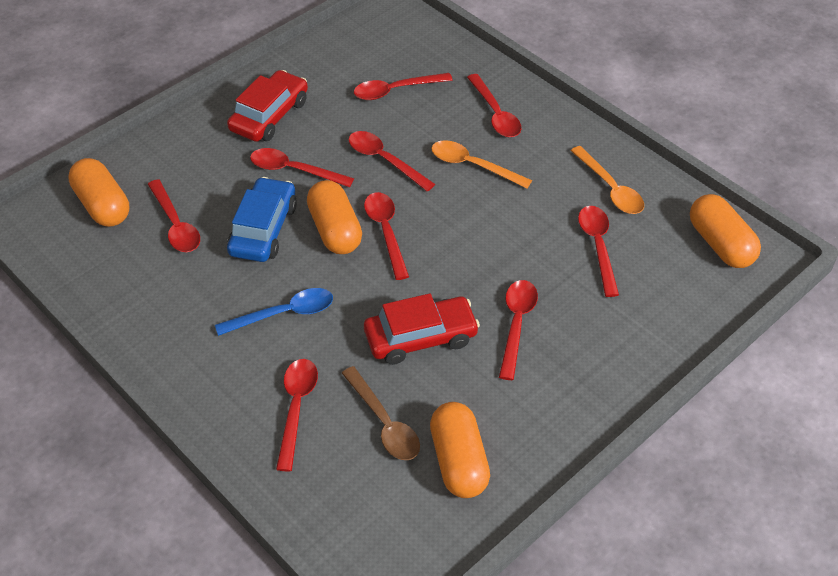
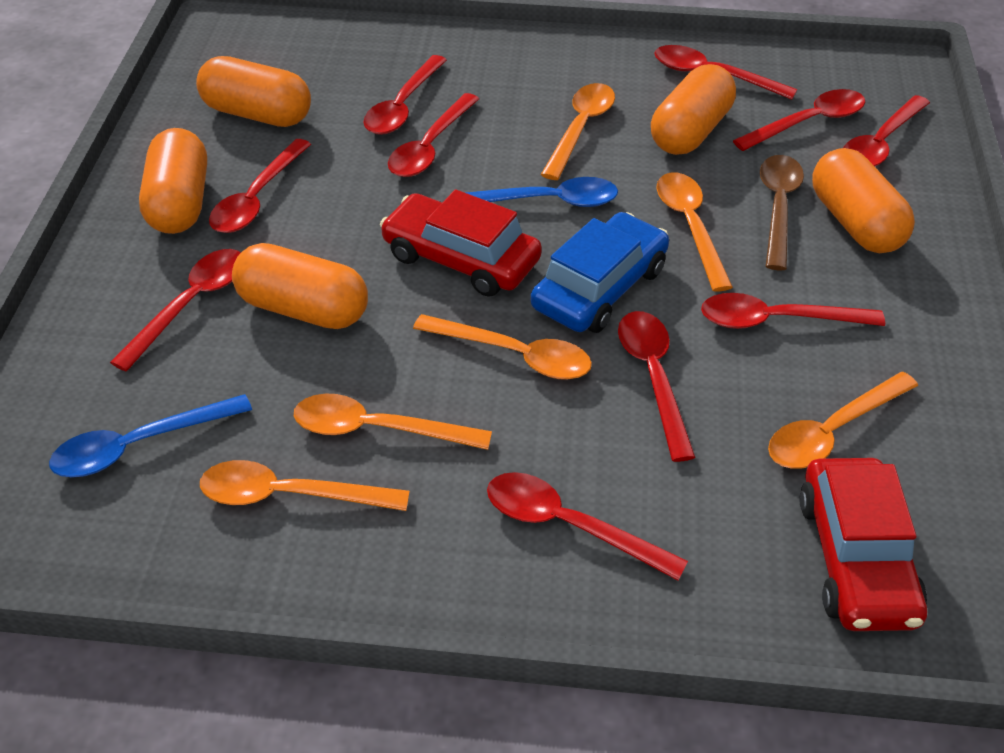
blue spoon: 1 -> 2
orange capsule: 4 -> 5
orange spoon: 2 -> 6
red spoon: 9 -> 10

